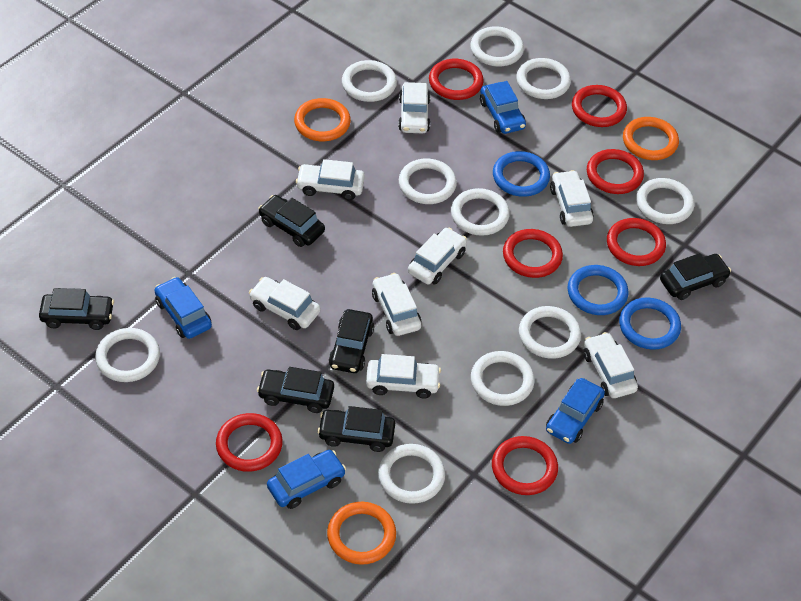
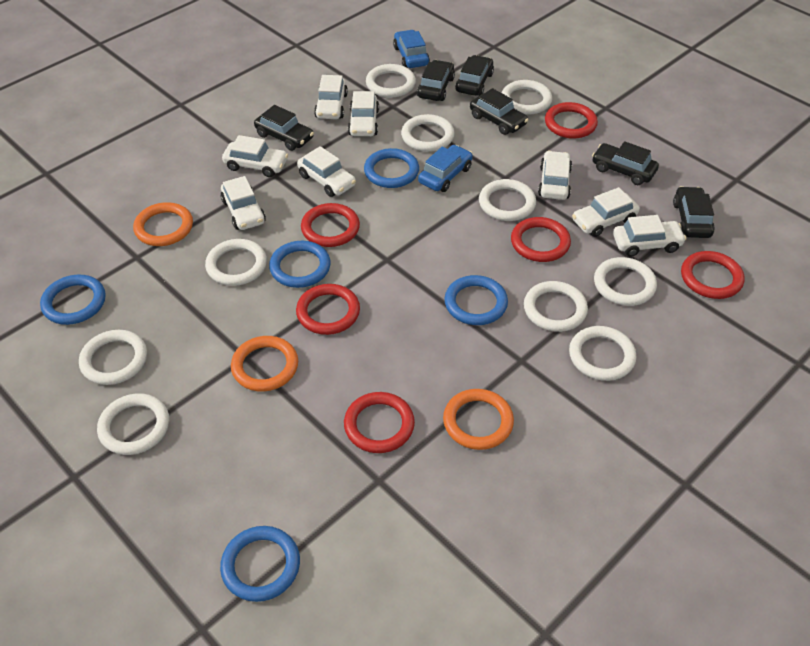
blue car: 4 -> 2
blue ring: 3 -> 5
red ring: 7 -> 6

